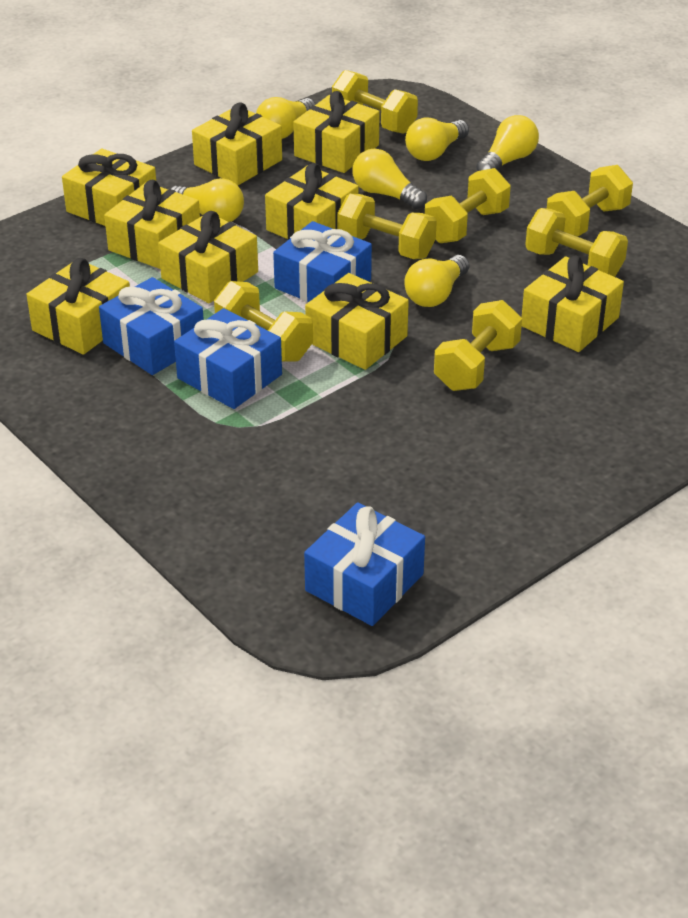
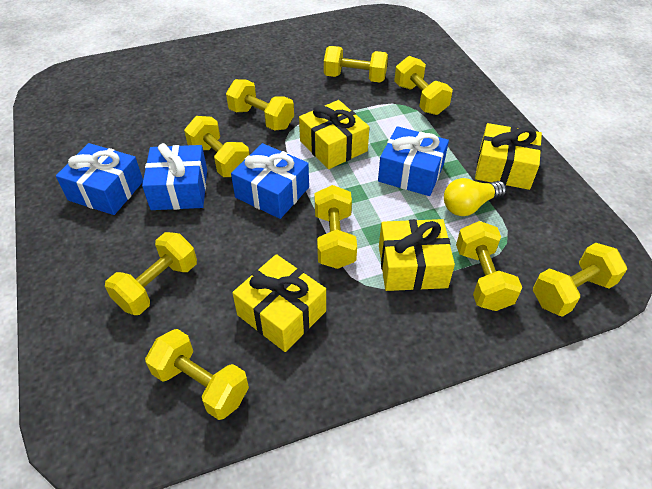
yellow dumbbell: 7 -> 9
yellow gift: 9 -> 4
yellow light bulb: 6 -> 1

